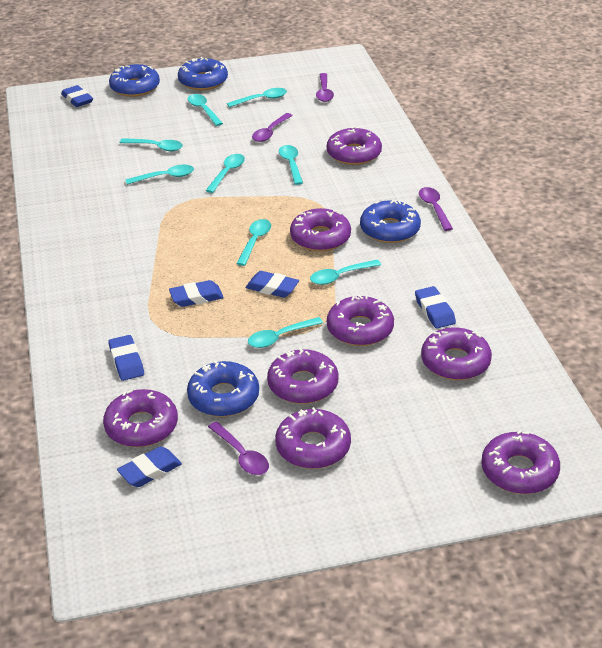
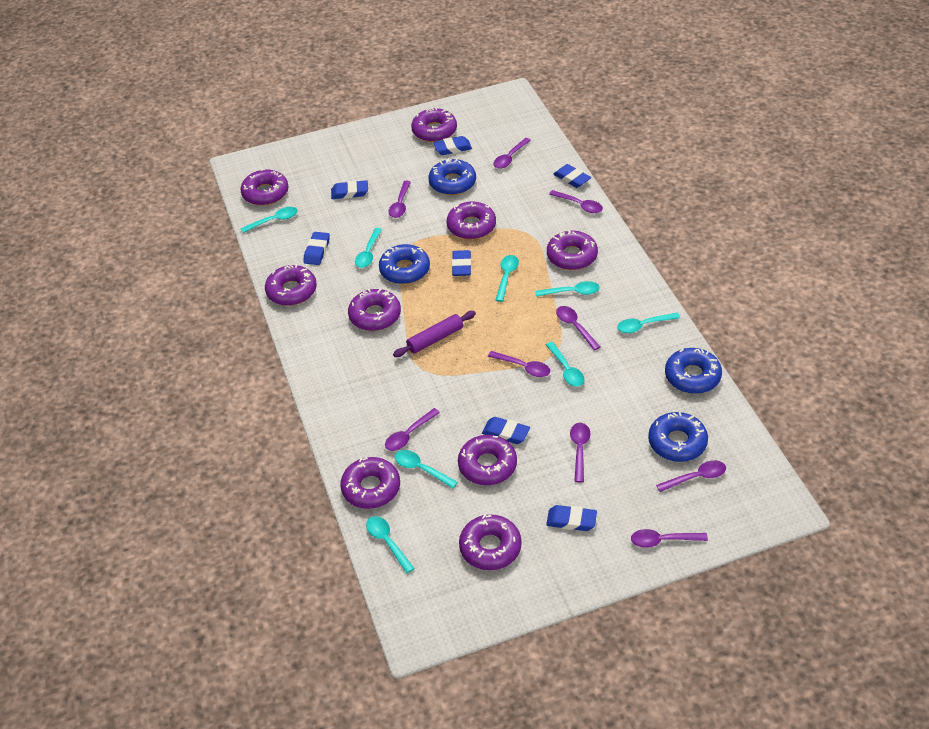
blue eraser: 6 -> 7
purple donut: 8 -> 9
purple rolling pin: 0 -> 1
purple spoon: 4 -> 9
turquoise spoon: 9 -> 8

